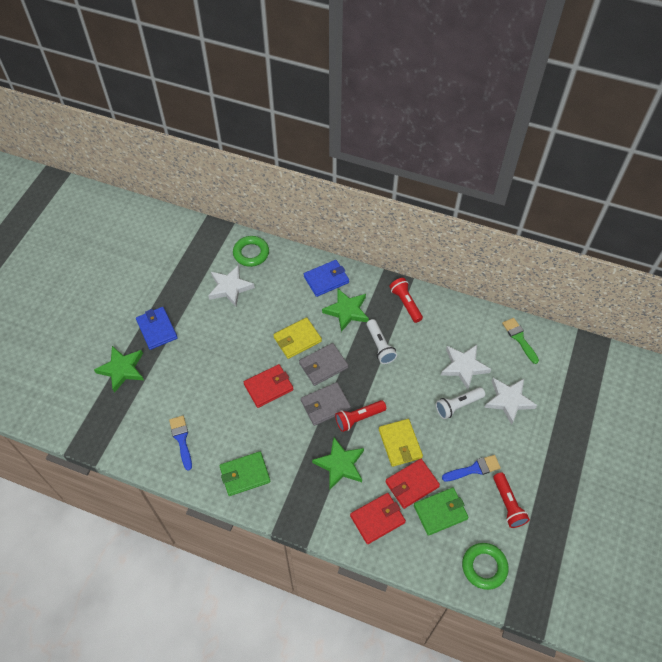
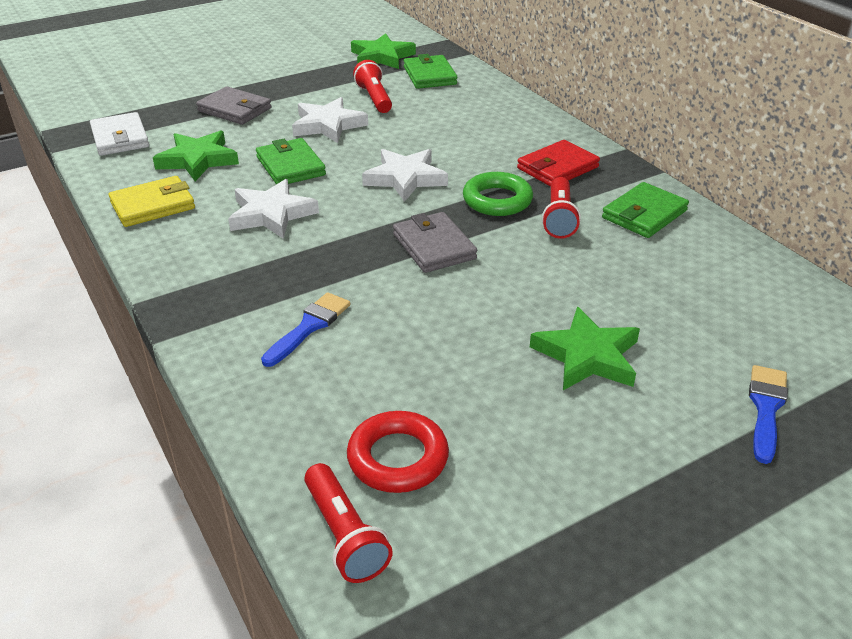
blue wallet: 2 -> 0
green brush: 1 -> 0
green ring: 2 -> 1
green wallet: 2 -> 3
red ring: 0 -> 1
red wallet: 3 -> 1
white flashlight: 2 -> 0
white wallet: 0 -> 1
yellow wallet: 2 -> 1

